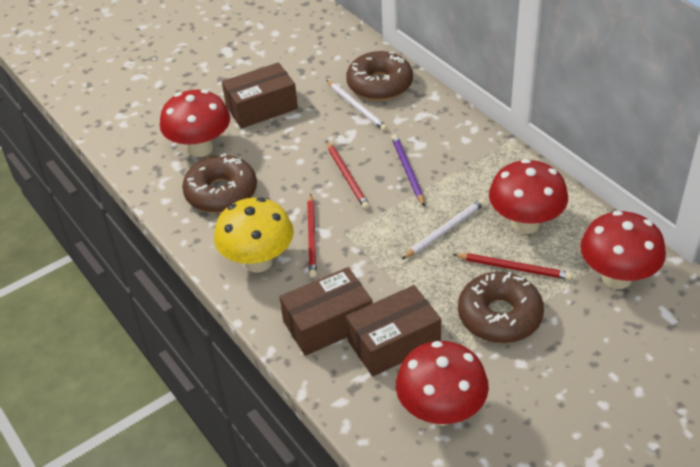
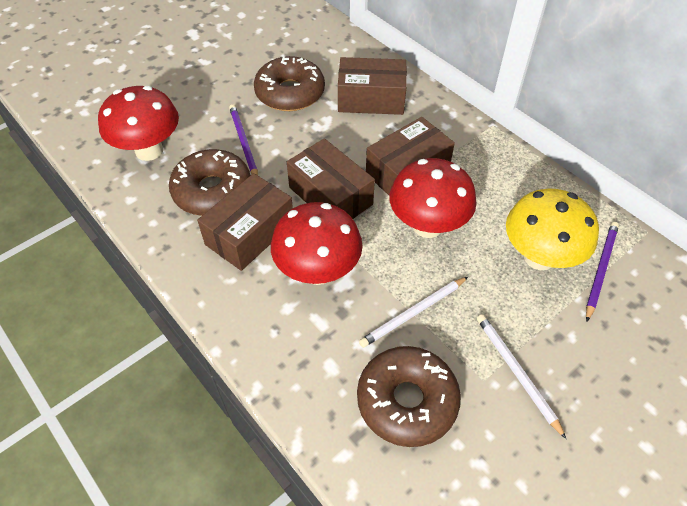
brown box: 3 -> 4
purple pencil: 1 -> 2
red mushroom: 4 -> 3
red pencil: 3 -> 0

